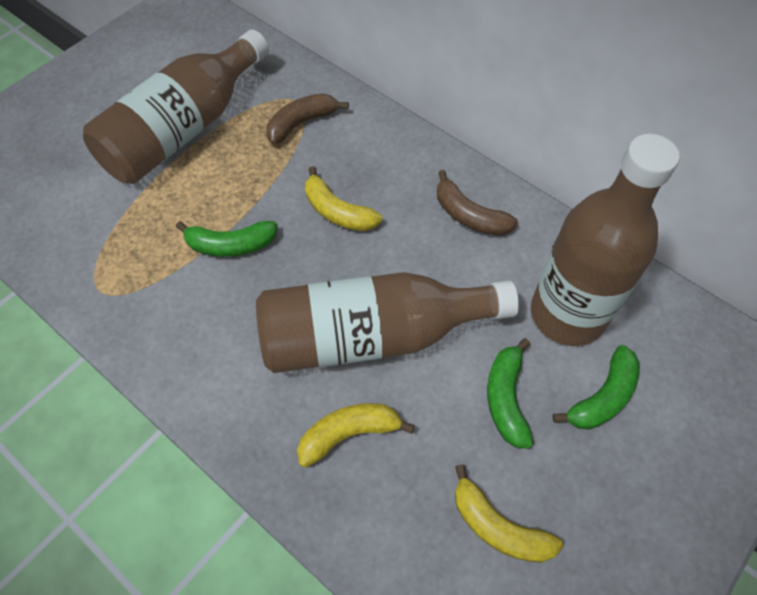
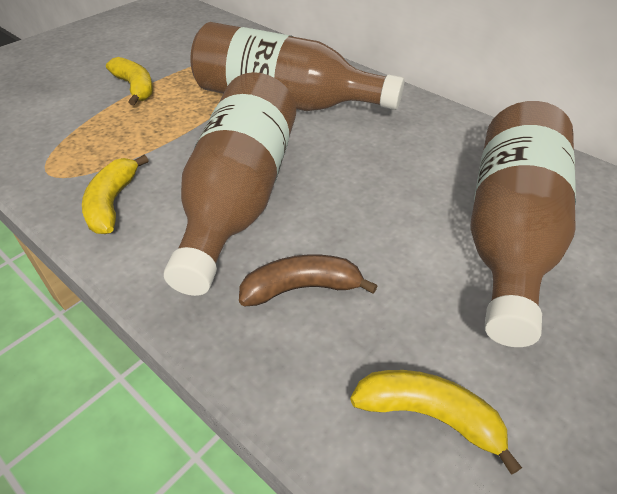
brown banana: 2 -> 1
green banana: 3 -> 0

